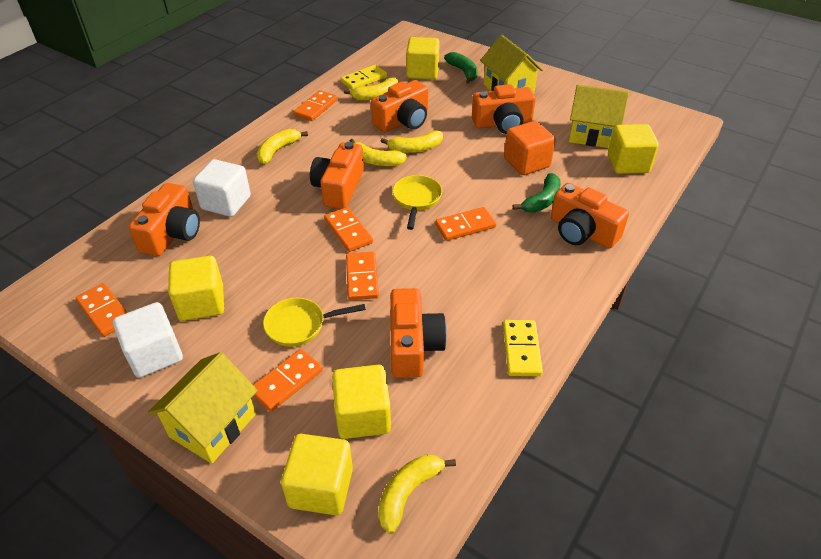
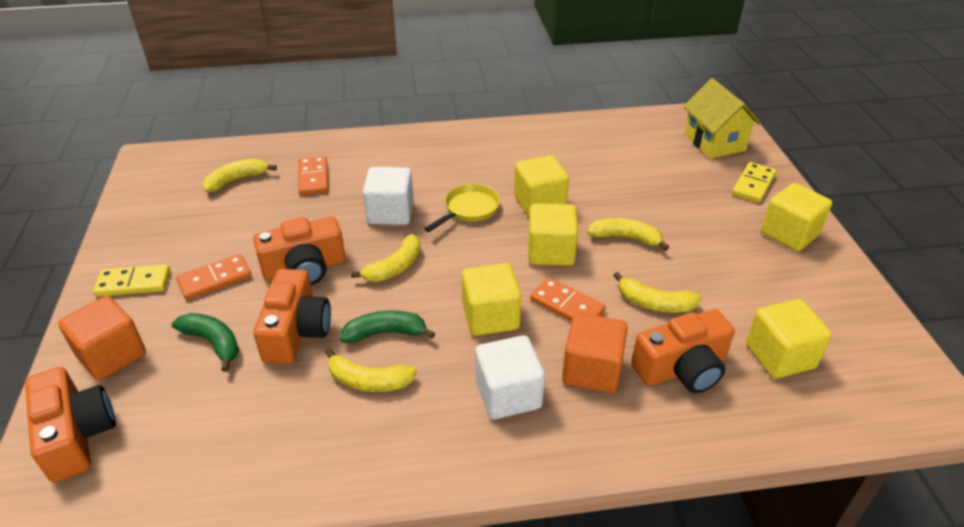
orange camera: 6 -> 4
orange cube: 1 -> 2
orange domino: 6 -> 3
yellow house: 3 -> 1
yellow pan: 2 -> 1

